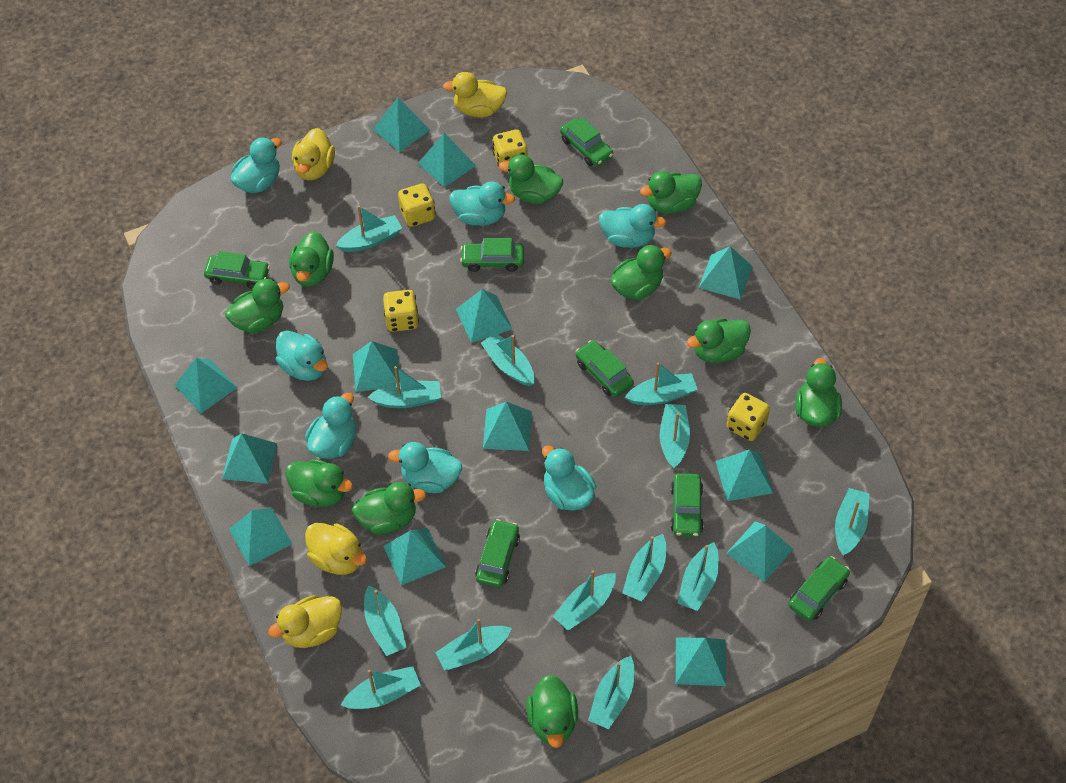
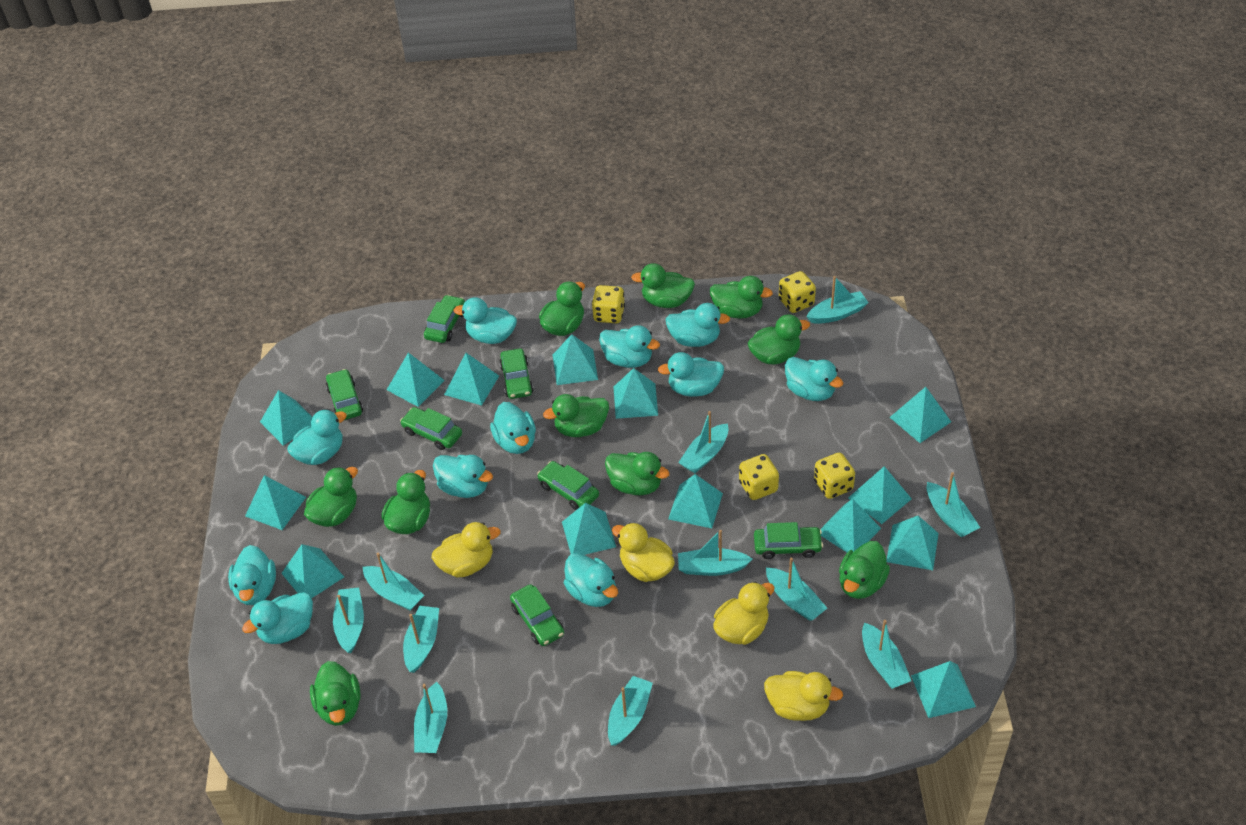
turquoise boat: 13 -> 11
turquoise duck: 7 -> 11
turquoise pyramid: 13 -> 14

